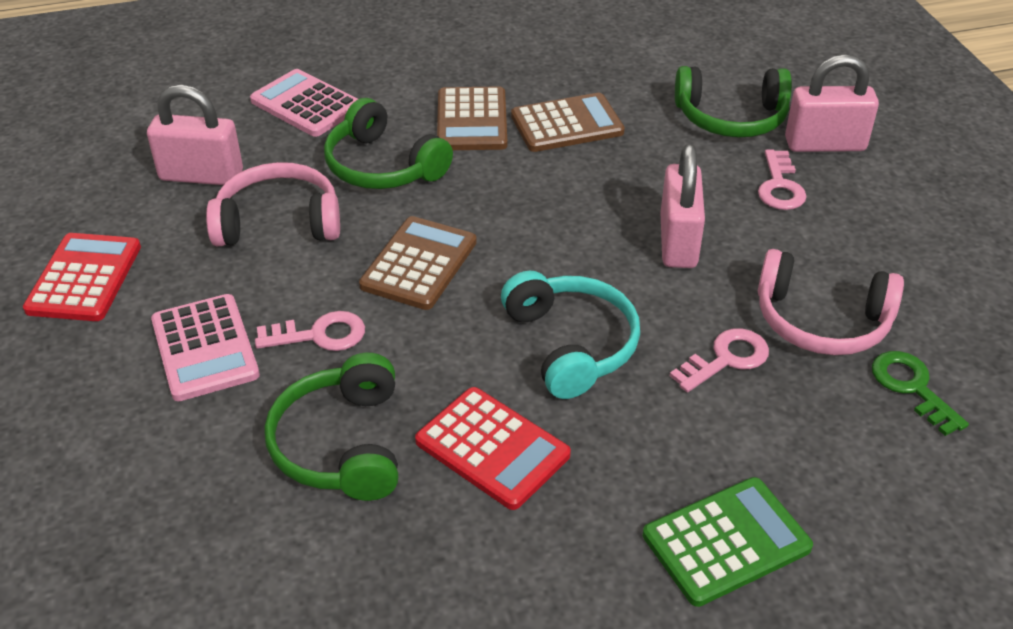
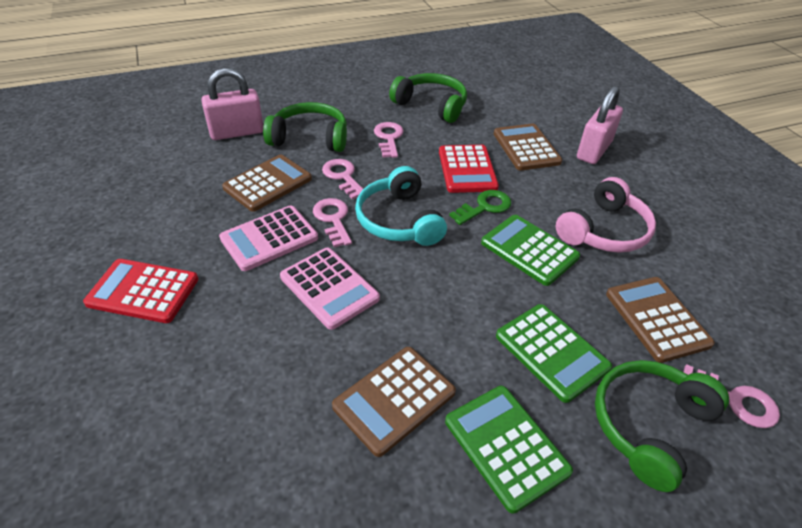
brown calculator: 3 -> 4
green calculator: 1 -> 3
pink headphones: 2 -> 1
pink key: 3 -> 4
pink padlock: 3 -> 2

